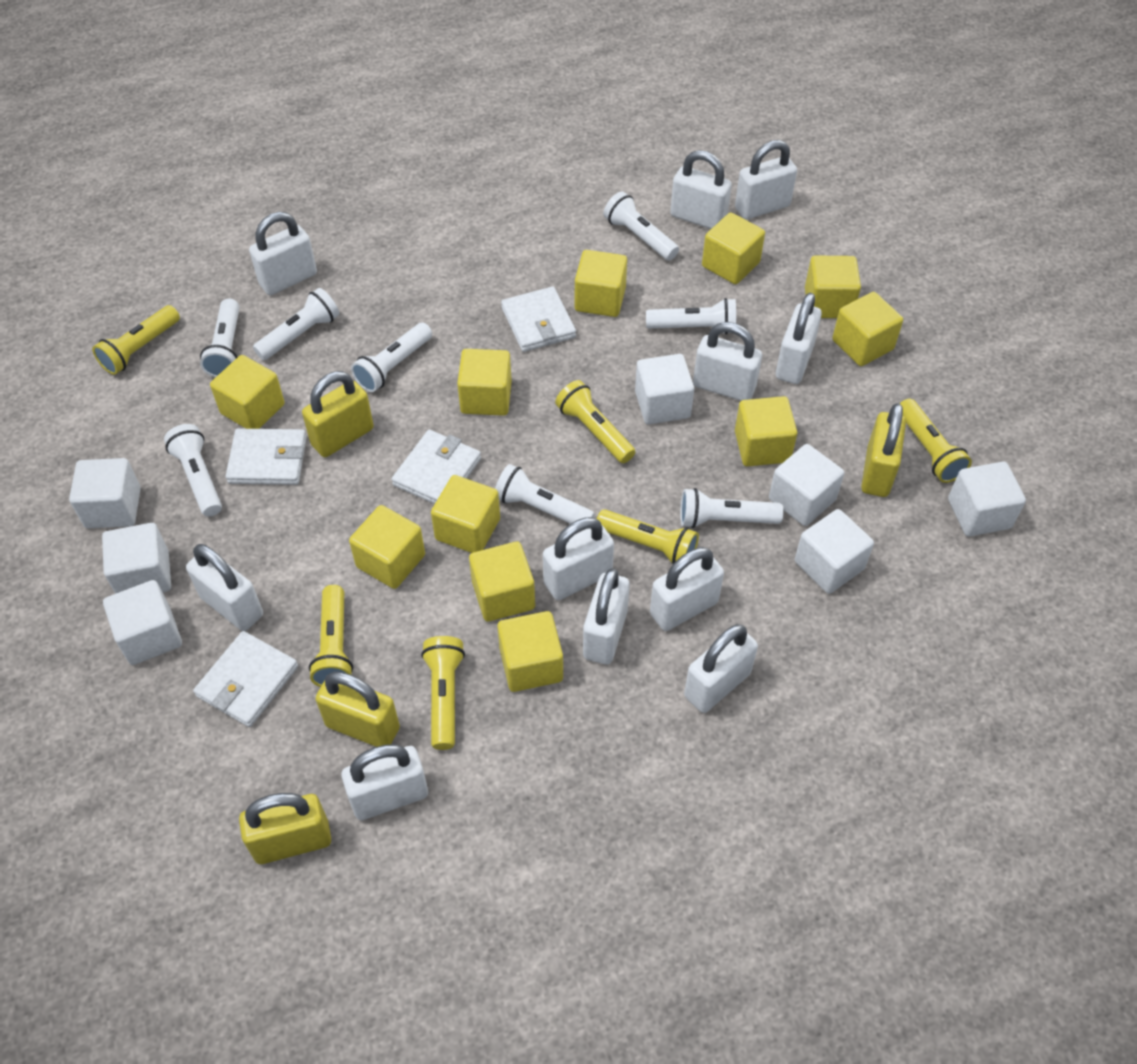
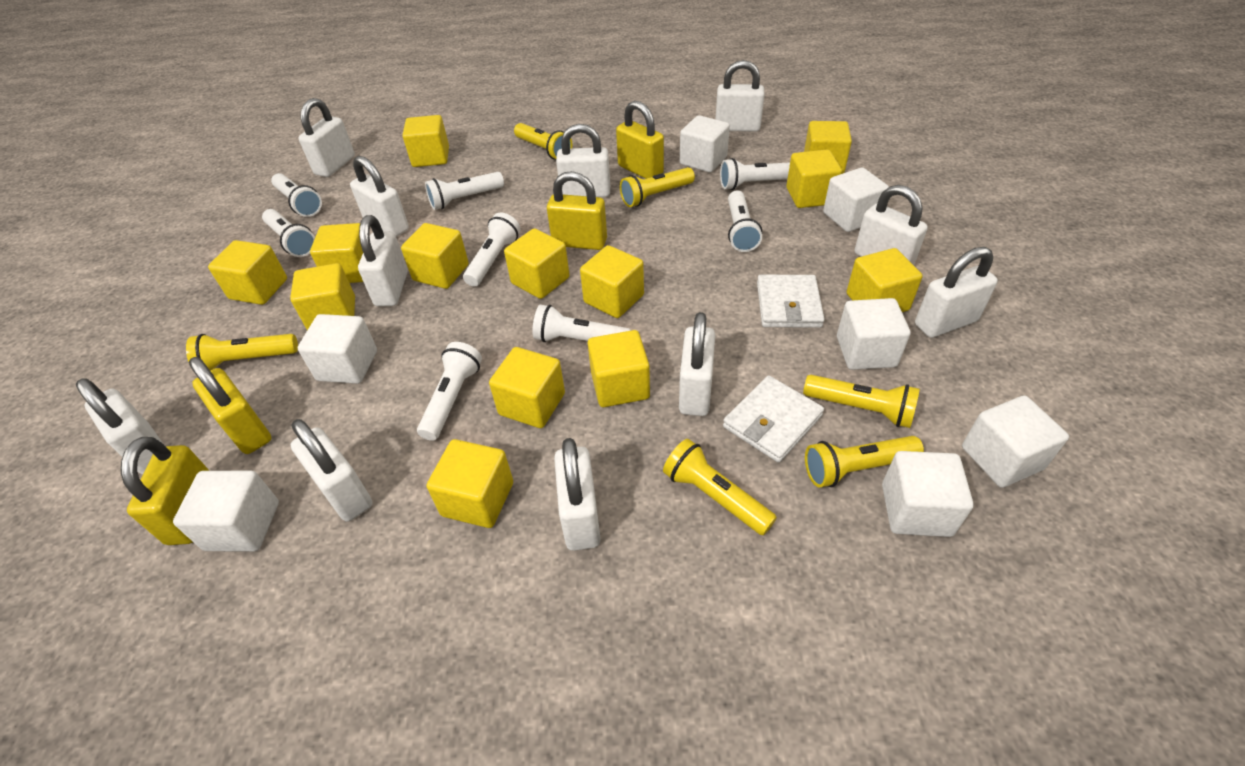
white wallet: 4 -> 2
yellow cube: 11 -> 13

